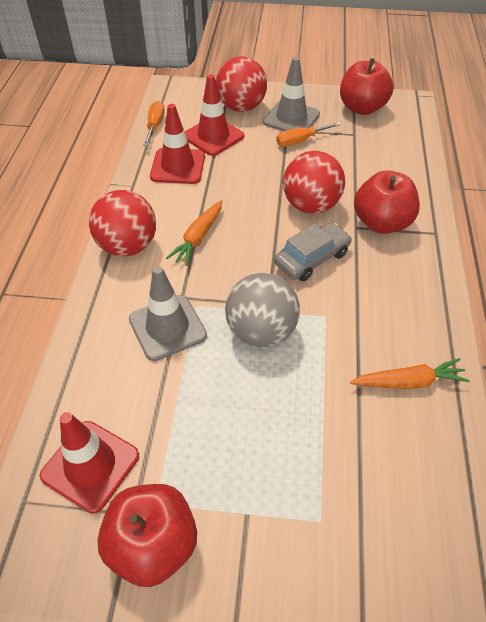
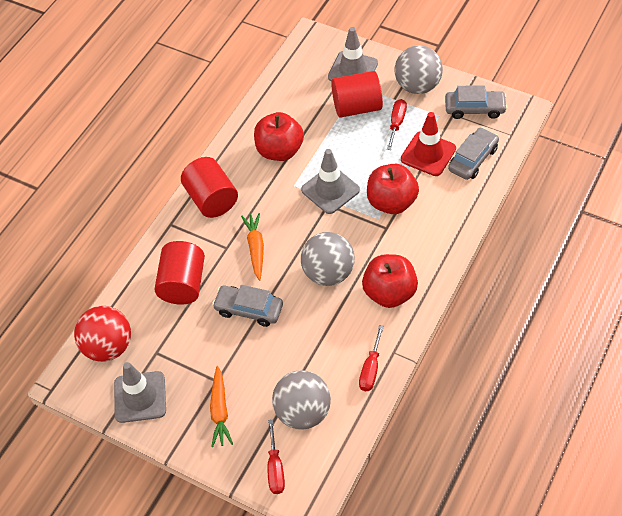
grey ball: 1 -> 3
grey car: 1 -> 3
grey traffic cone: 2 -> 3
orange screwdriver: 2 -> 0
red ball: 3 -> 1
red cylinder: 0 -> 3
red screwdriver: 0 -> 3
red traffic cone: 3 -> 1

